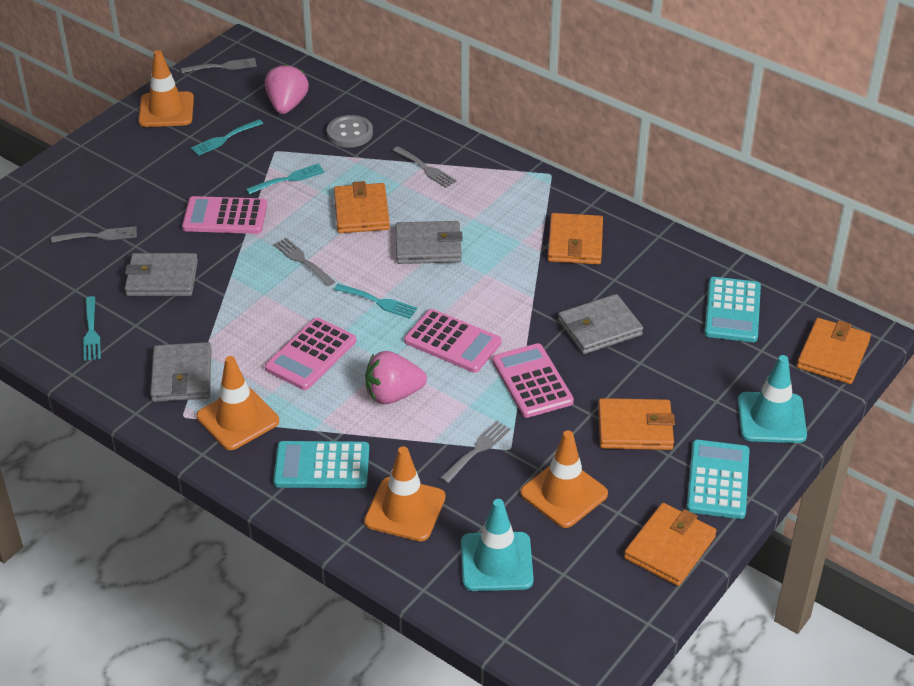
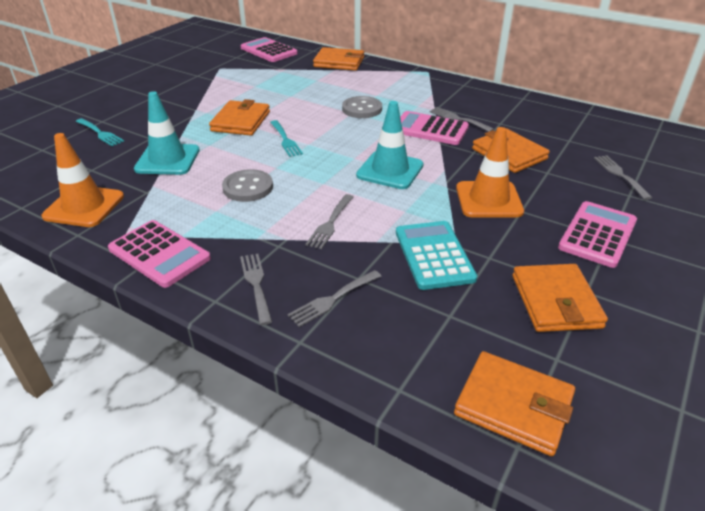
grey button: 1 -> 2
grey wallet: 4 -> 0
orange traffic cone: 4 -> 2
pink strawberry: 2 -> 0
turquoise calculator: 3 -> 1
turquoise fork: 4 -> 2

